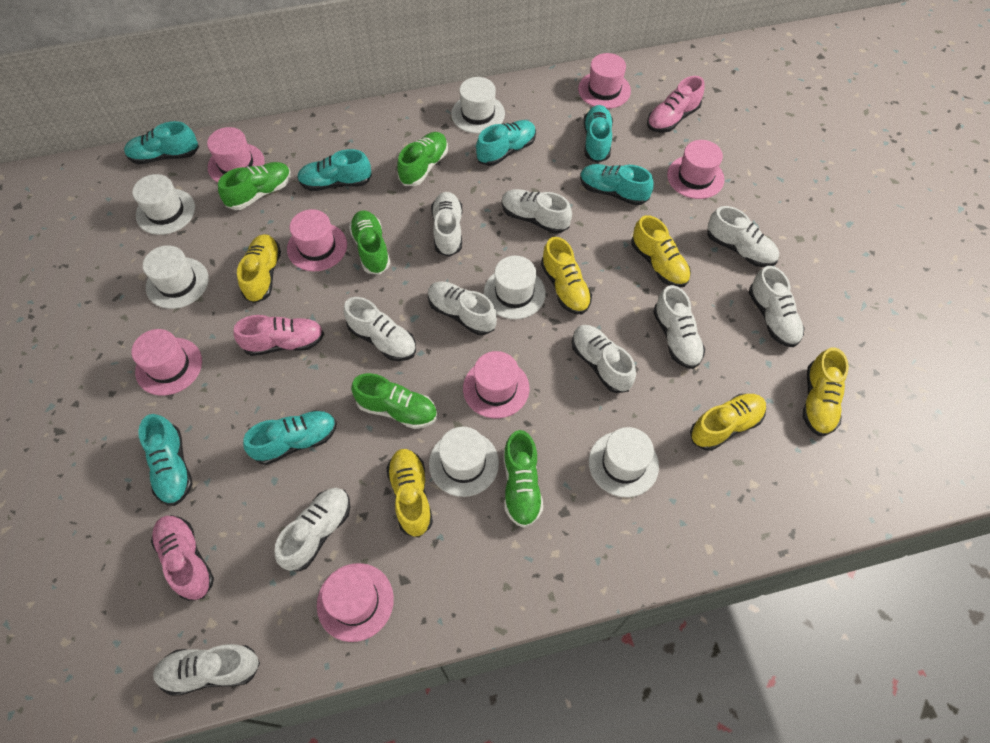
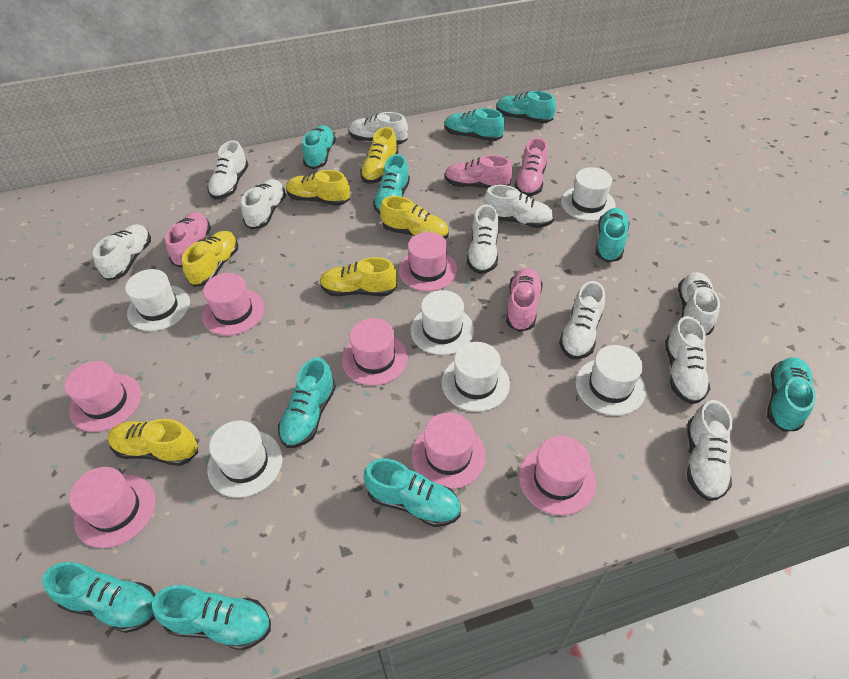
green shoe: 5 -> 0
pink shoe: 3 -> 4
turquoise shoe: 7 -> 10

